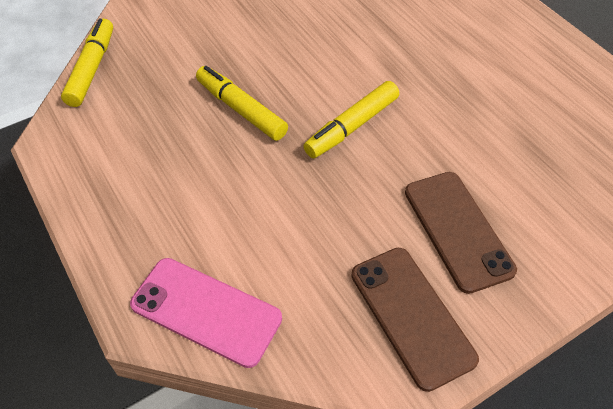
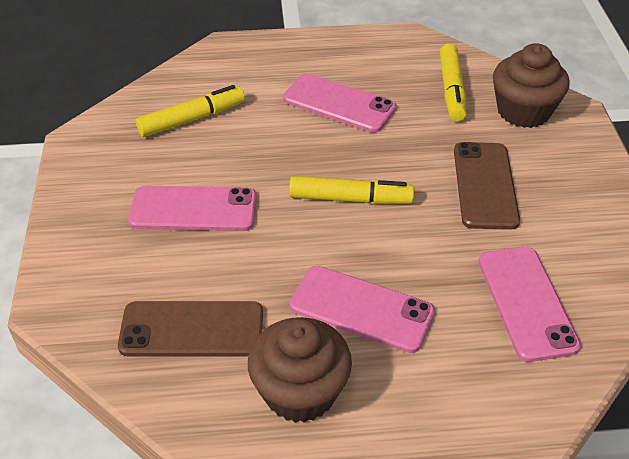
brown cupcake: 0 -> 2
pink phone: 1 -> 4

